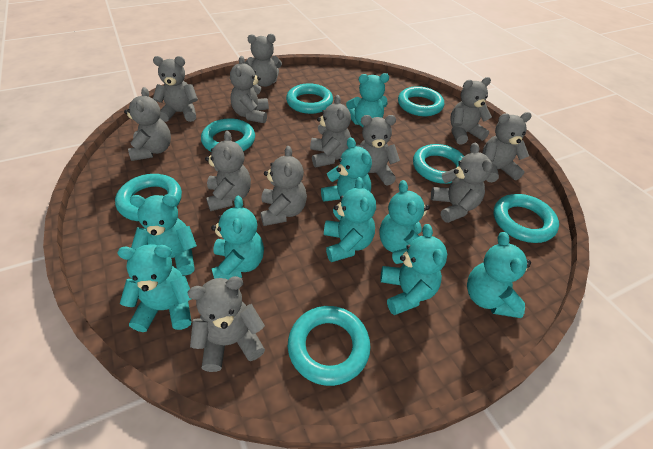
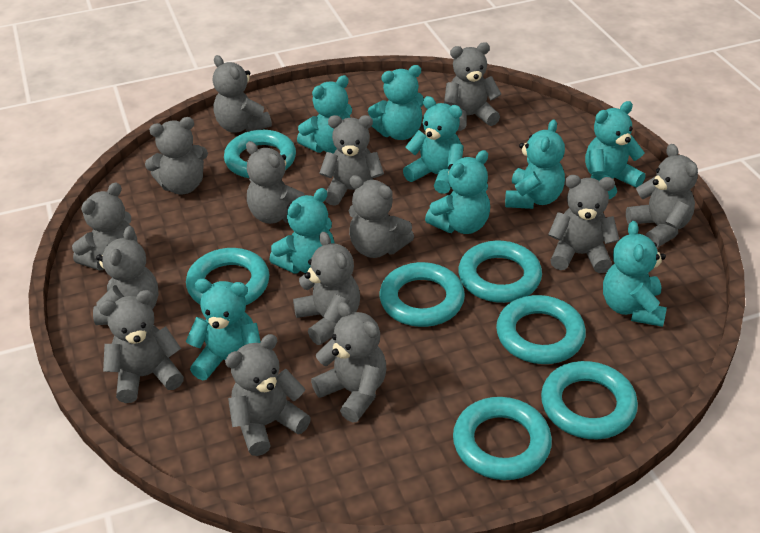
grey teddy bear: 12 -> 14

